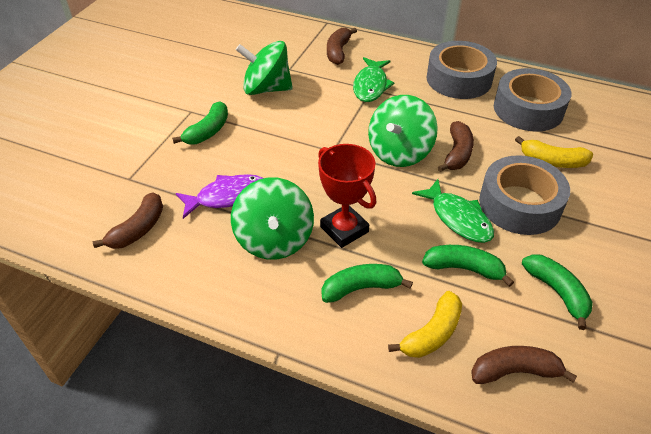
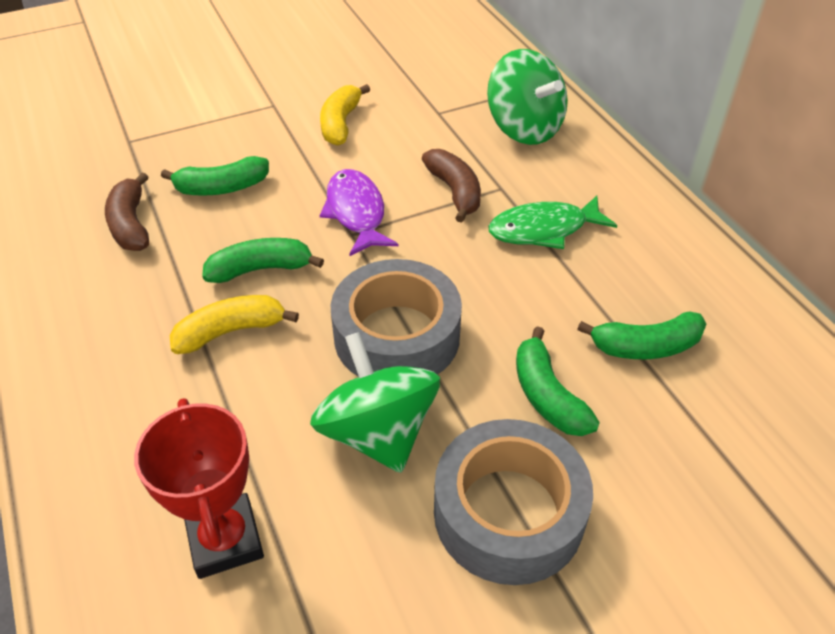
brown banana: 4 -> 2
green fish: 2 -> 1
green spinning top: 3 -> 2
grey tape: 3 -> 2

